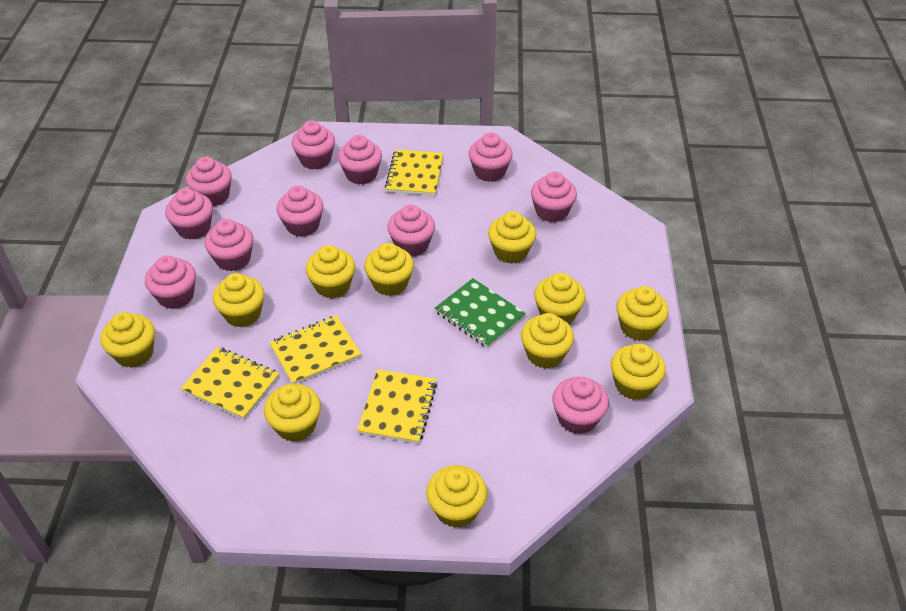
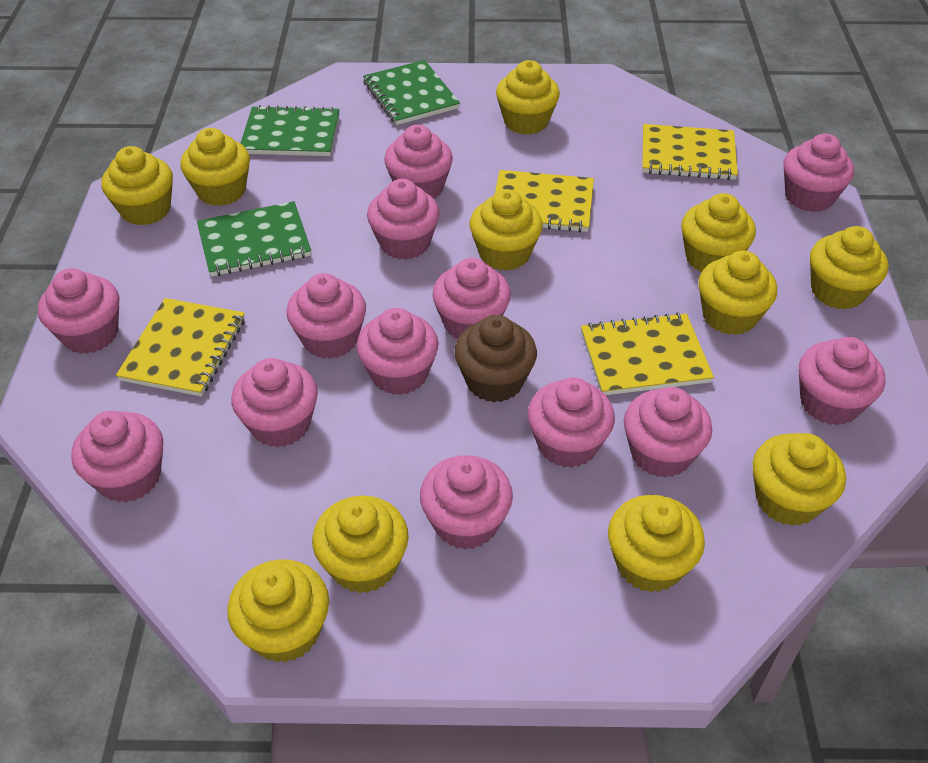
brown cupcake: 0 -> 1
green notebook: 1 -> 3
pink cupcake: 11 -> 13

